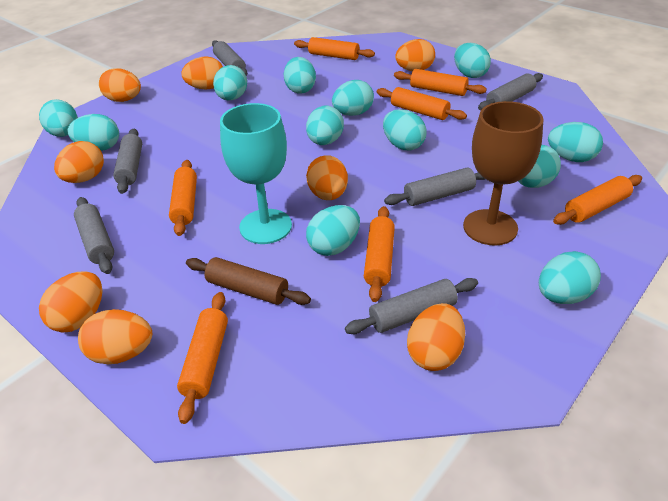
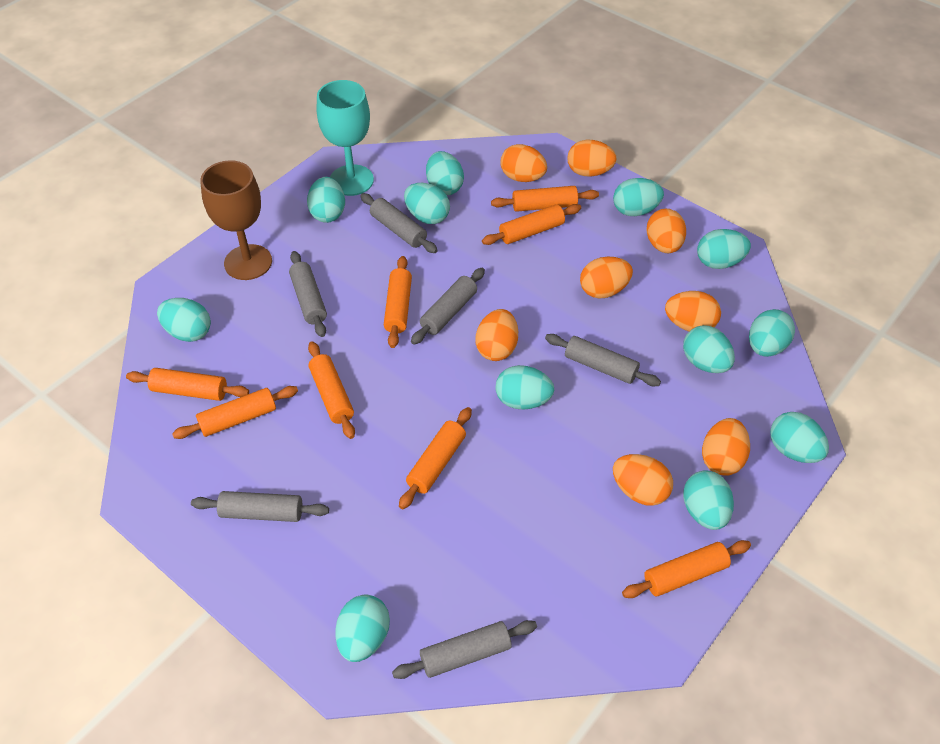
brown rolling pin: 1 -> 0
orange rolling pin: 7 -> 8

